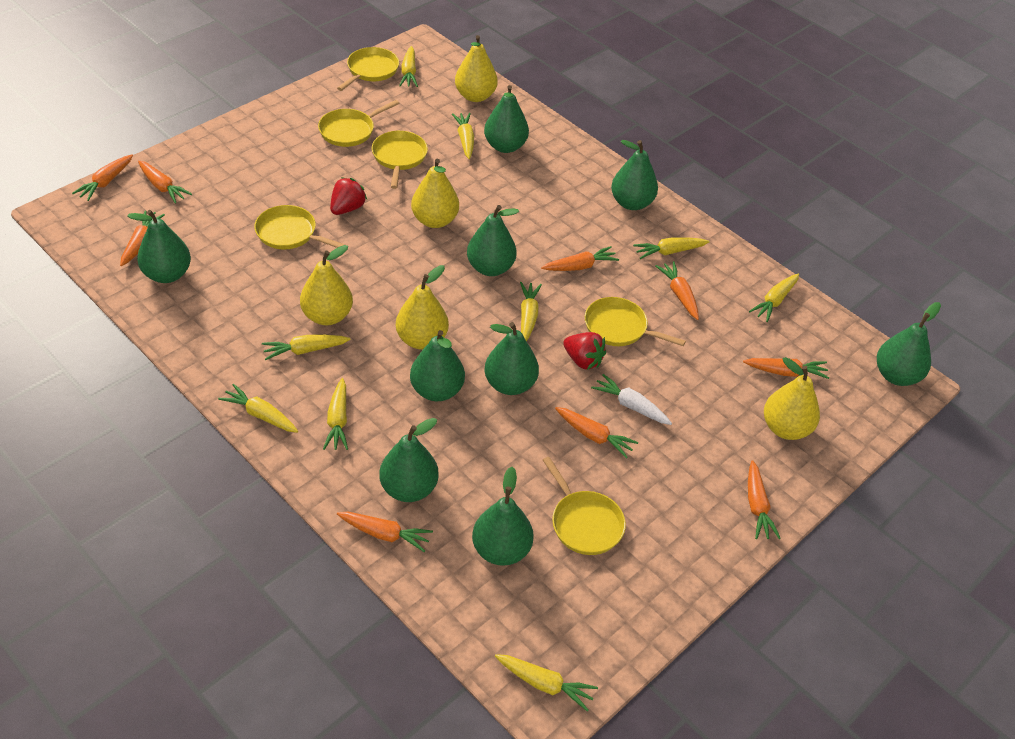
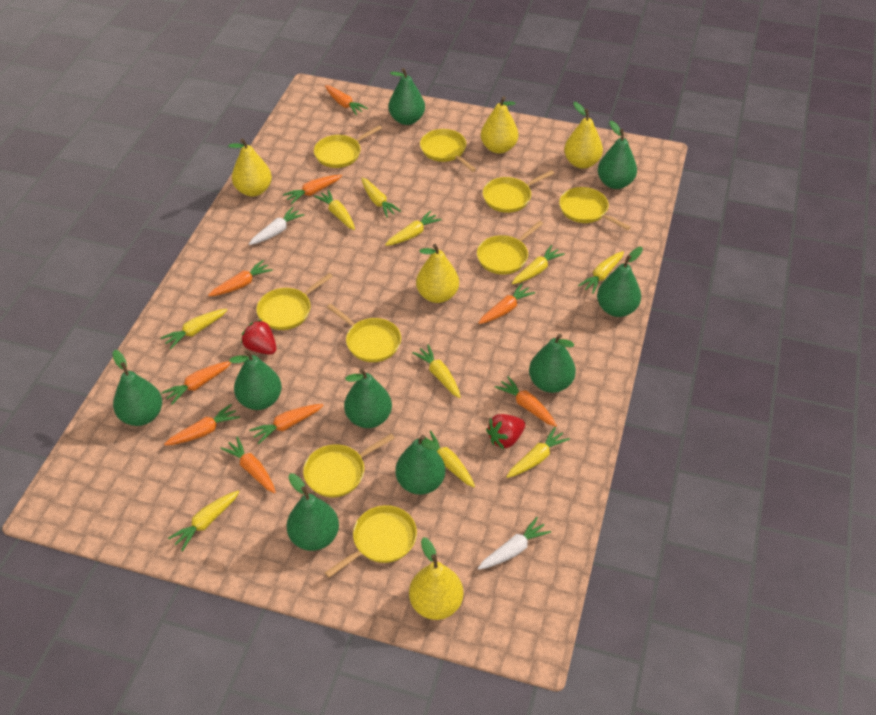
white carrot: 1 -> 2
yellow carrot: 9 -> 10
yellow pan: 6 -> 9

